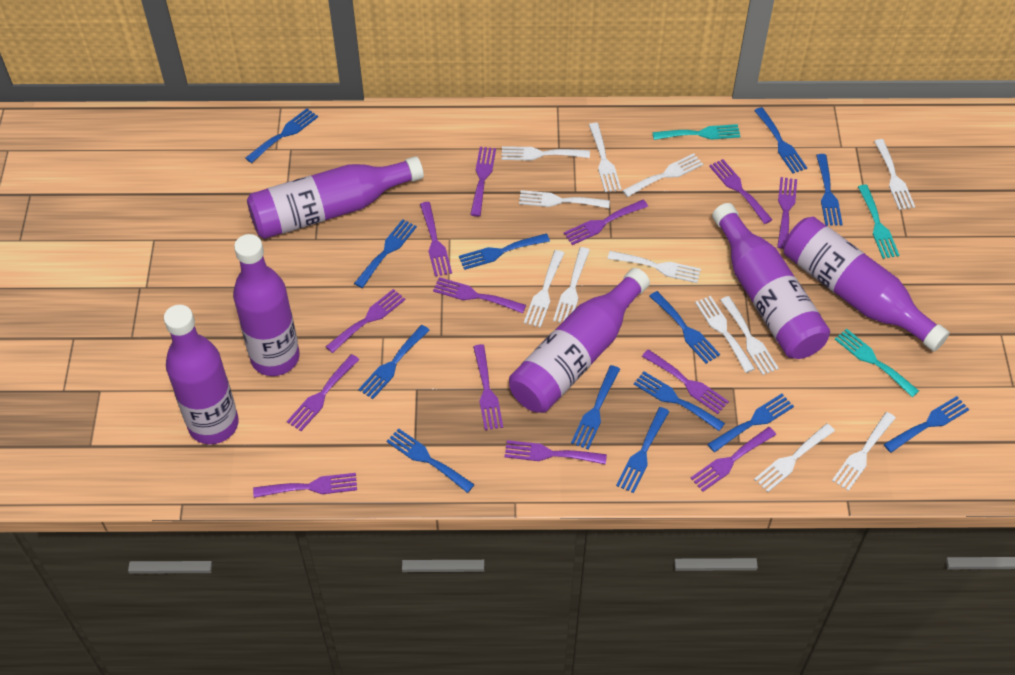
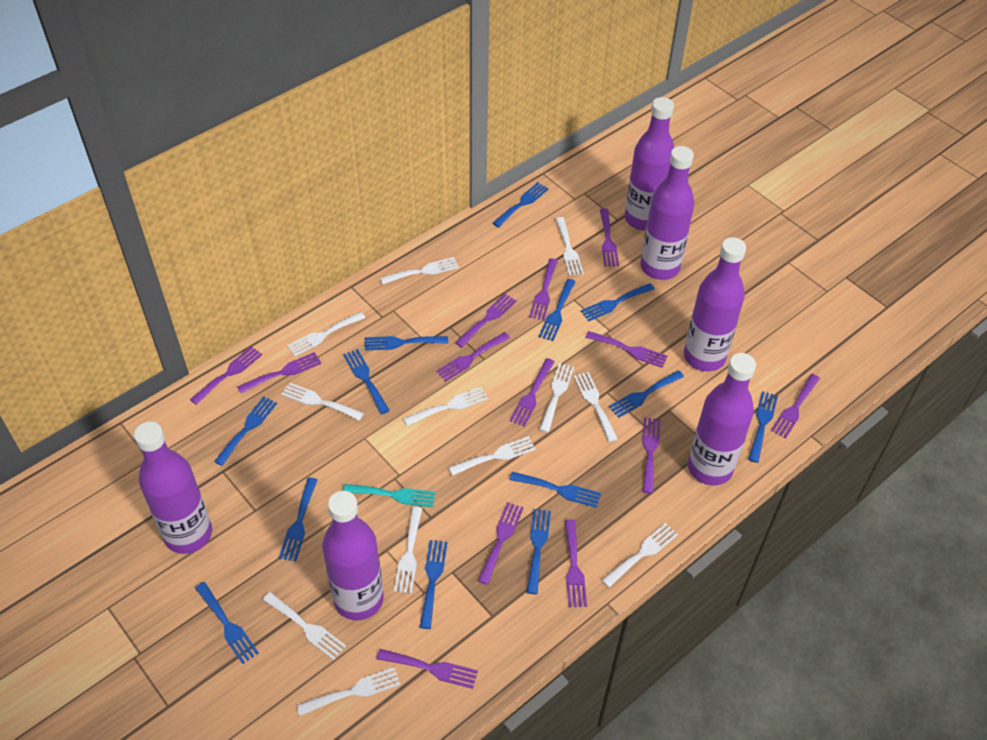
turquoise fork: 3 -> 1

